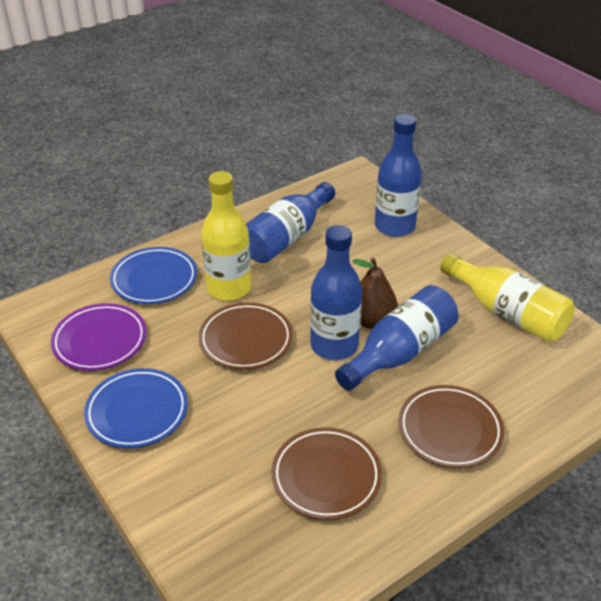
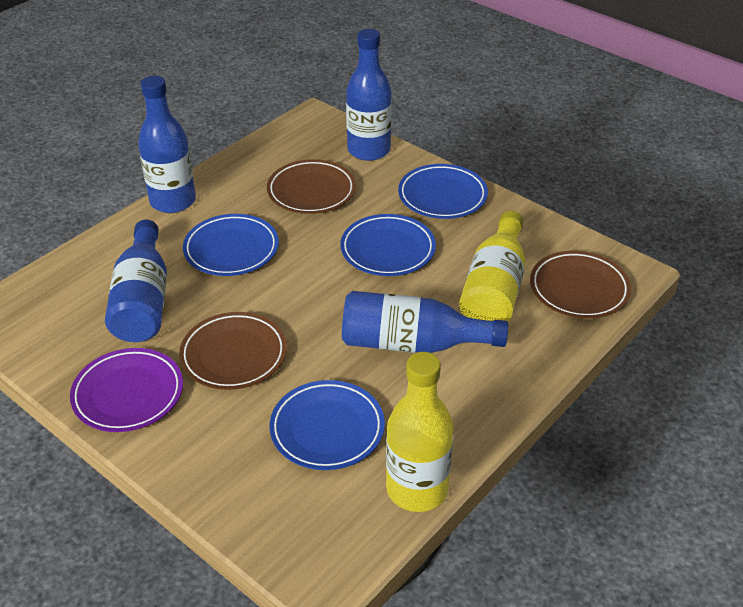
blue plate: 2 -> 4
brown pear: 1 -> 0

